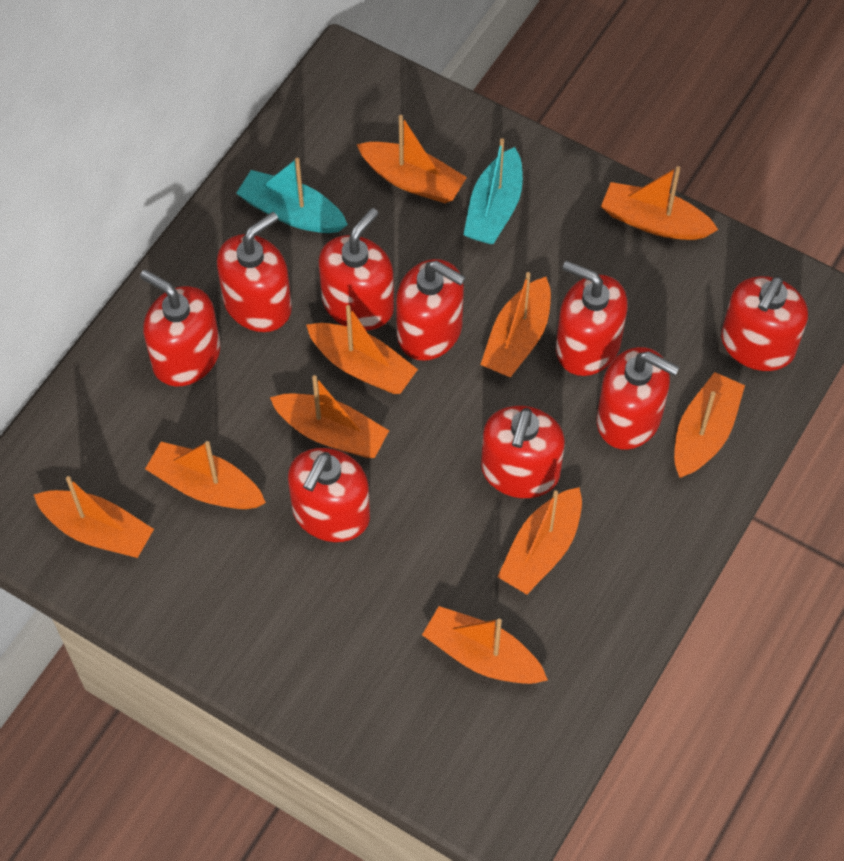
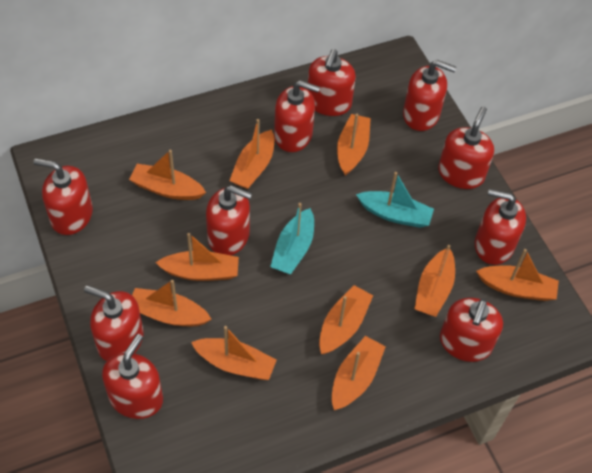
red soap dispenser: 9 -> 10

